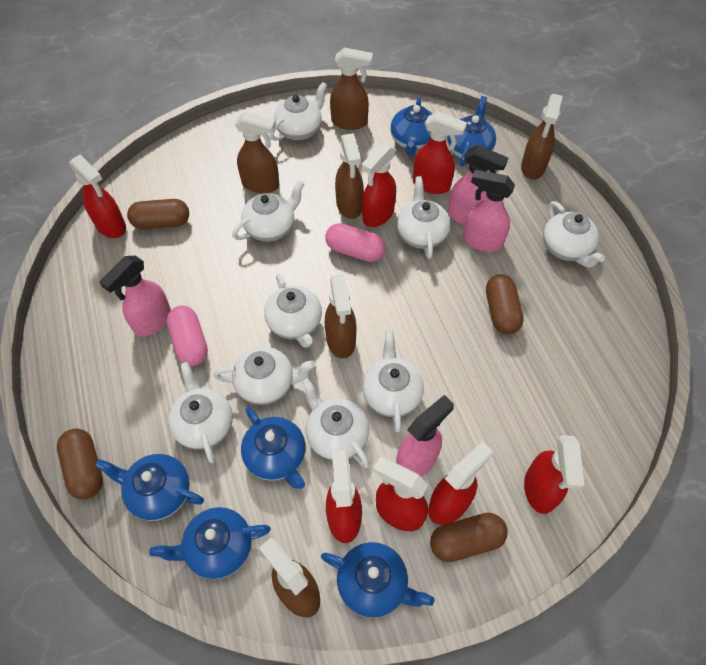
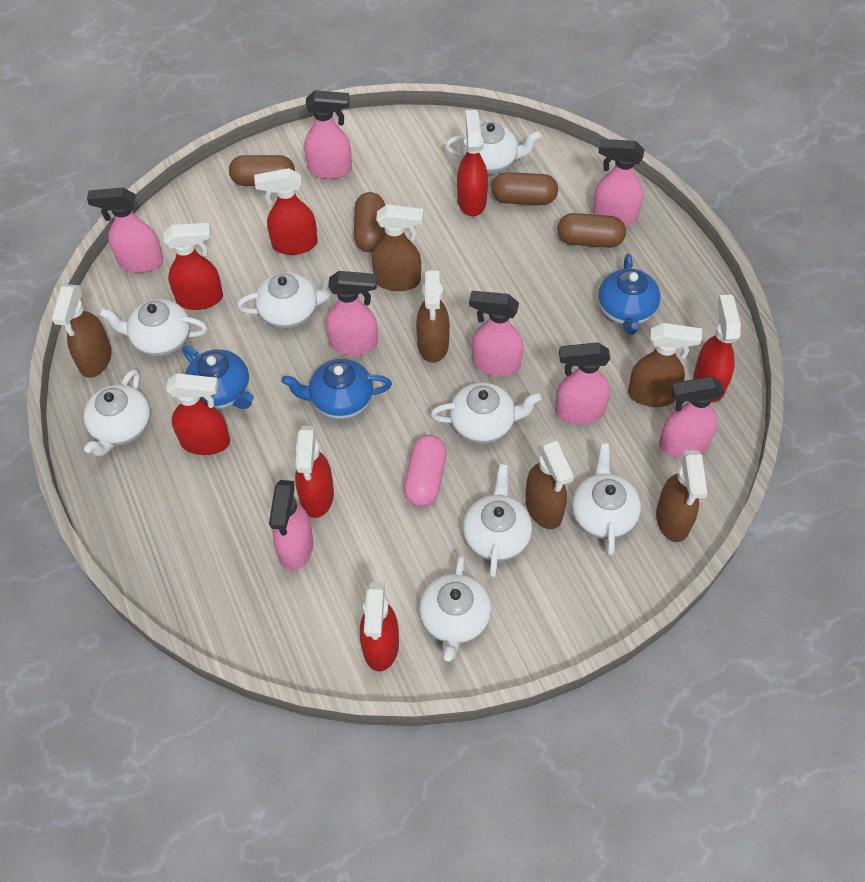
blue teapot: 6 -> 3
pink capsule: 2 -> 1
pink spray bottle: 4 -> 8
white teapot: 9 -> 8

